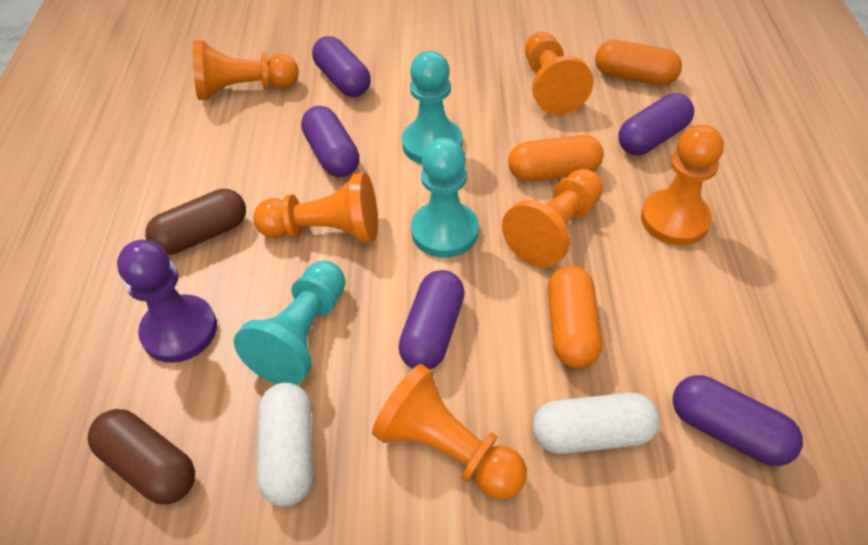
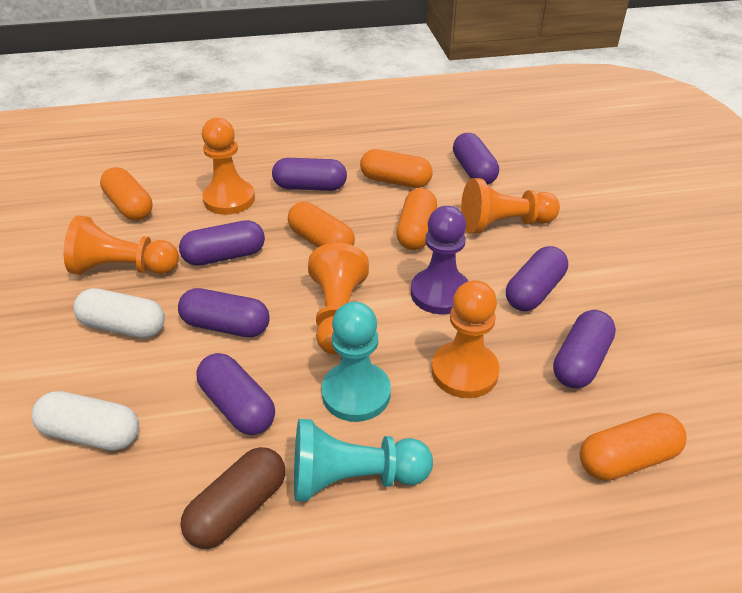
brown capsule: 2 -> 1
orange capsule: 3 -> 5
orange pawn: 6 -> 5
purple capsule: 5 -> 7
turquoise pawn: 3 -> 2

